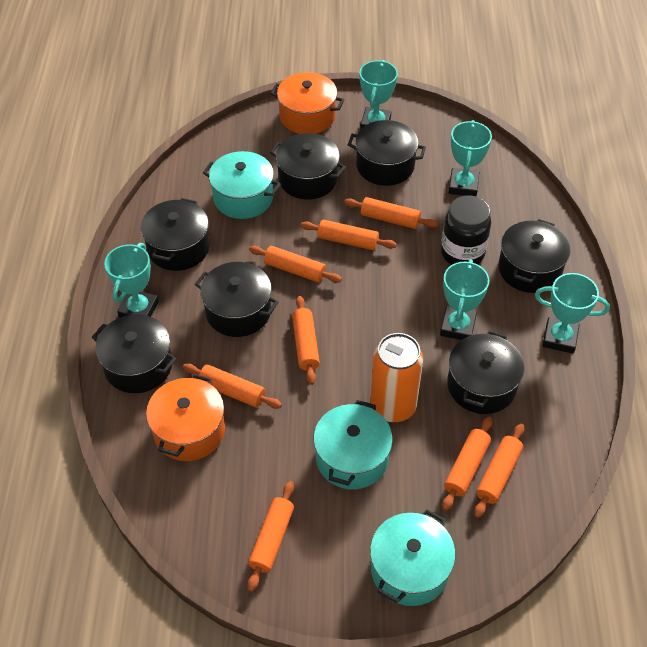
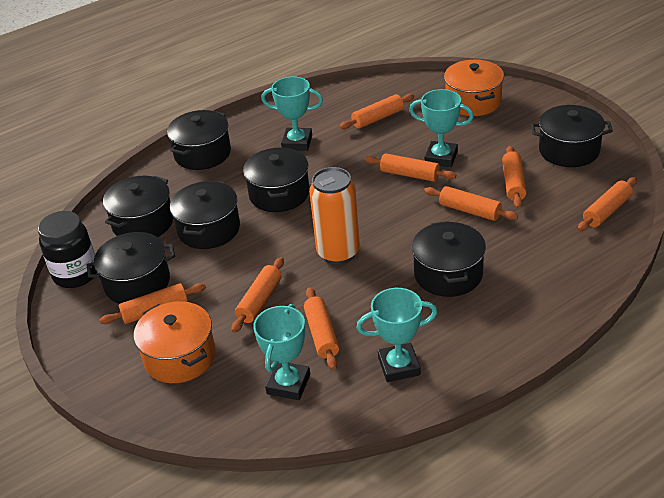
turquoise pot: 3 -> 0
turquoise trophy: 5 -> 4

